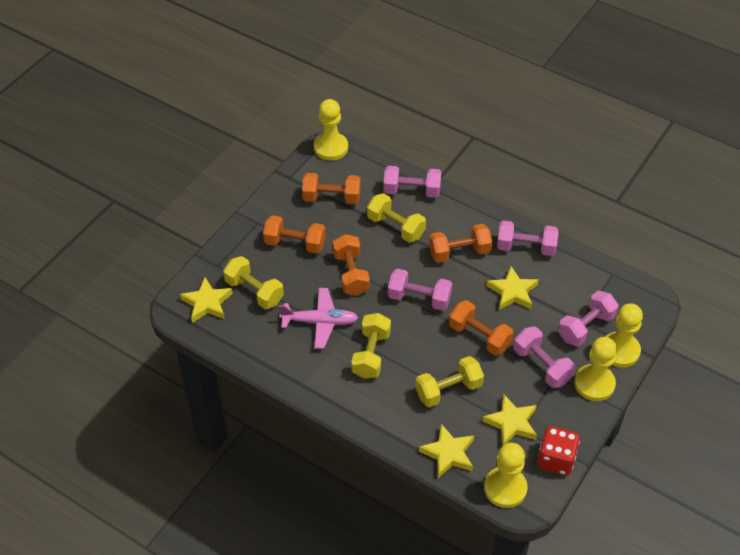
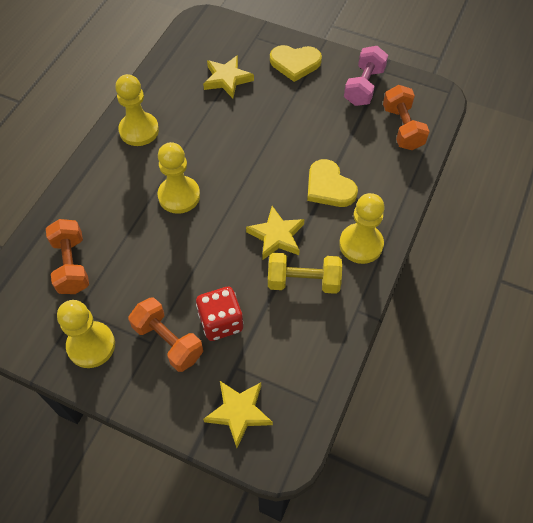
orange dumbbell: 5 -> 3
pink dumbbell: 5 -> 1
pink plane: 1 -> 0
yellow dumbbell: 4 -> 1
yellow heart: 0 -> 2
yellow star: 4 -> 3

